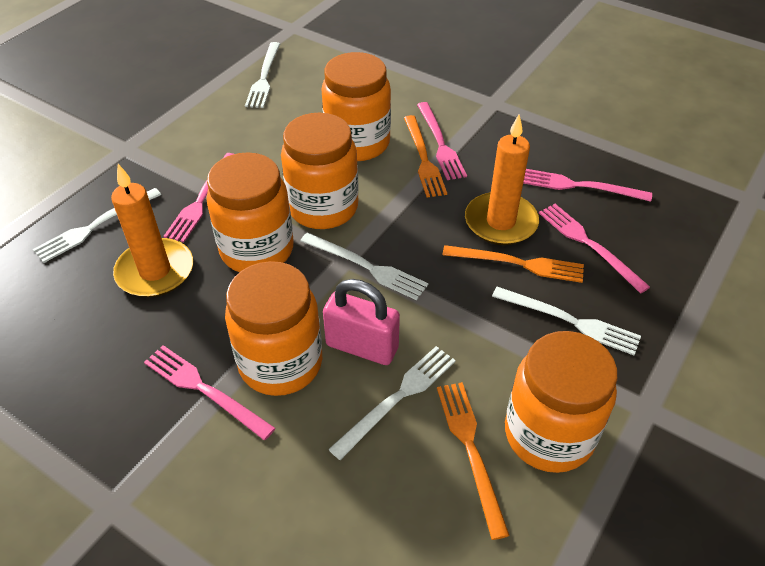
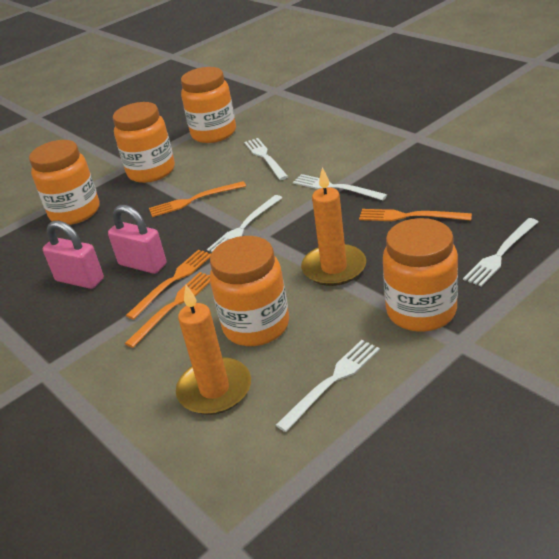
orange fork: 3 -> 4
pink fork: 5 -> 0
pink padlock: 1 -> 2

